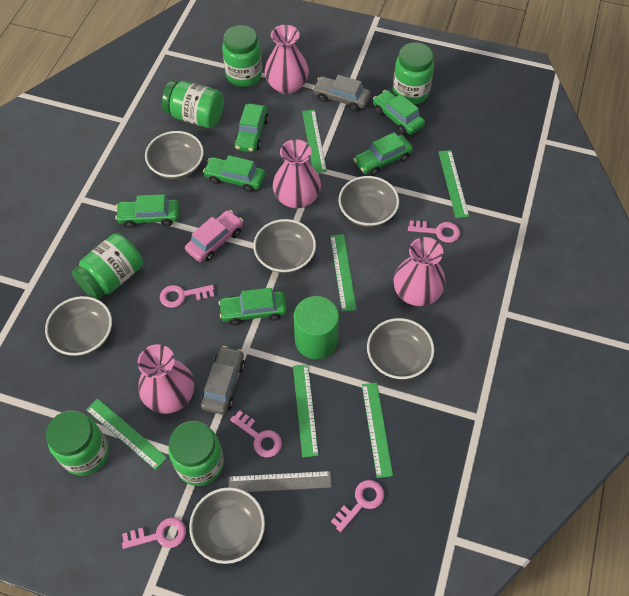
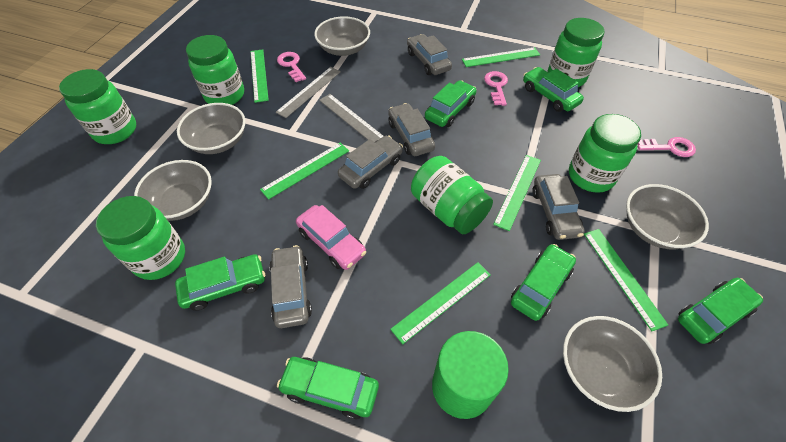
grey bowl: 6 -> 5
grey car: 2 -> 5
grey ruler: 1 -> 2
pink key: 5 -> 3
pink vase: 4 -> 0

